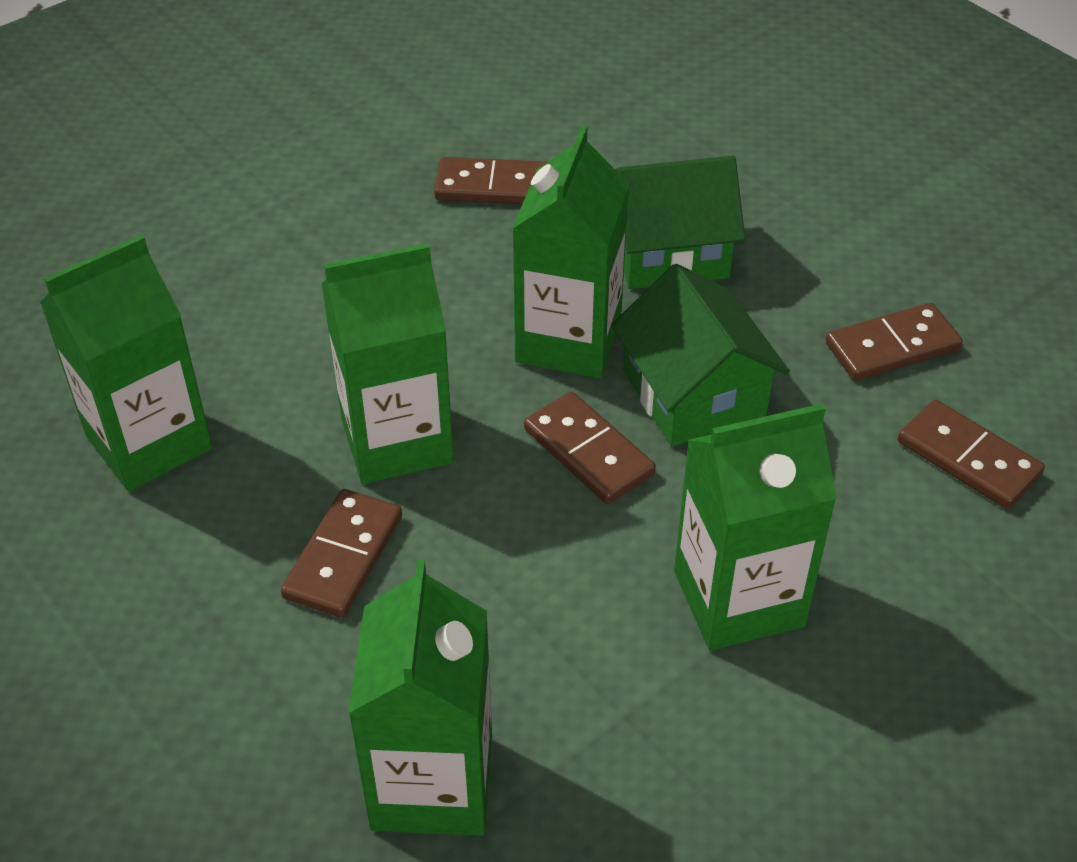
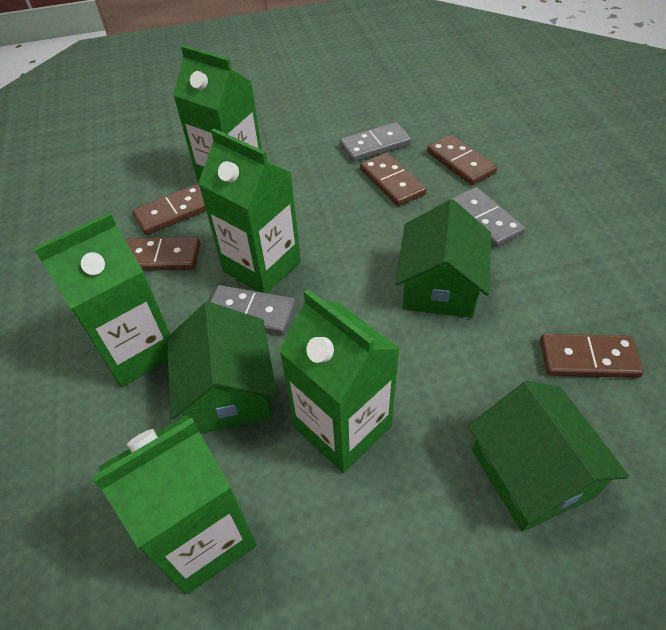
green house: 2 -> 3
grey domino: 0 -> 3

